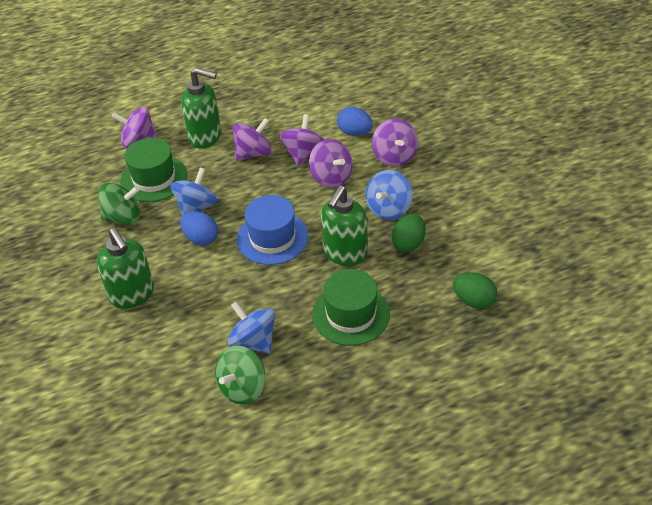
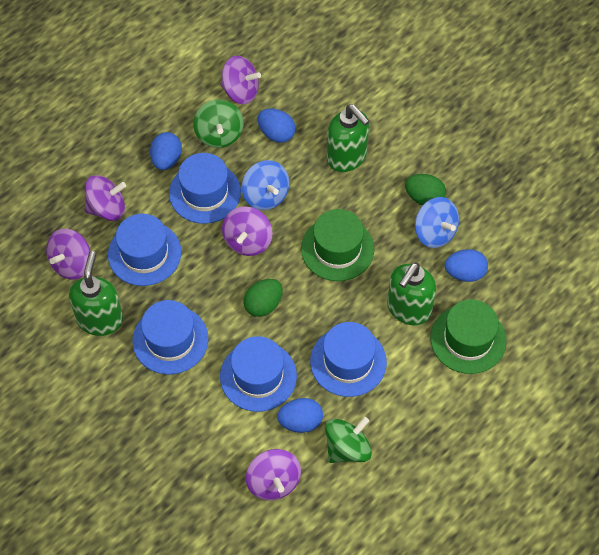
blue egg: 2 -> 4
blue hat: 1 -> 5
blue spinning top: 3 -> 2

